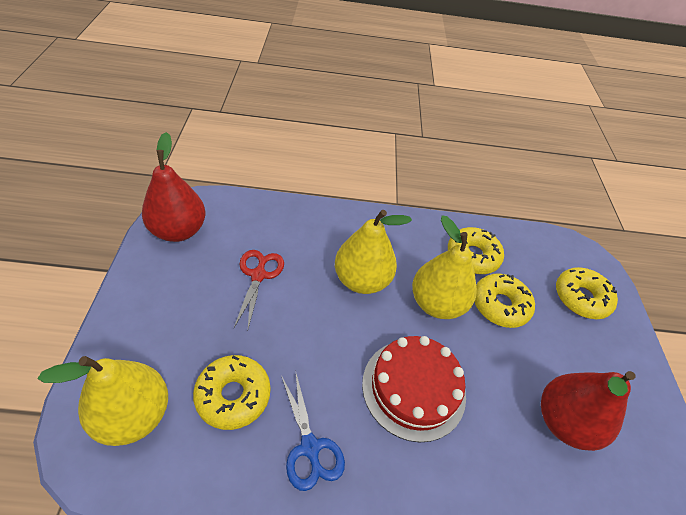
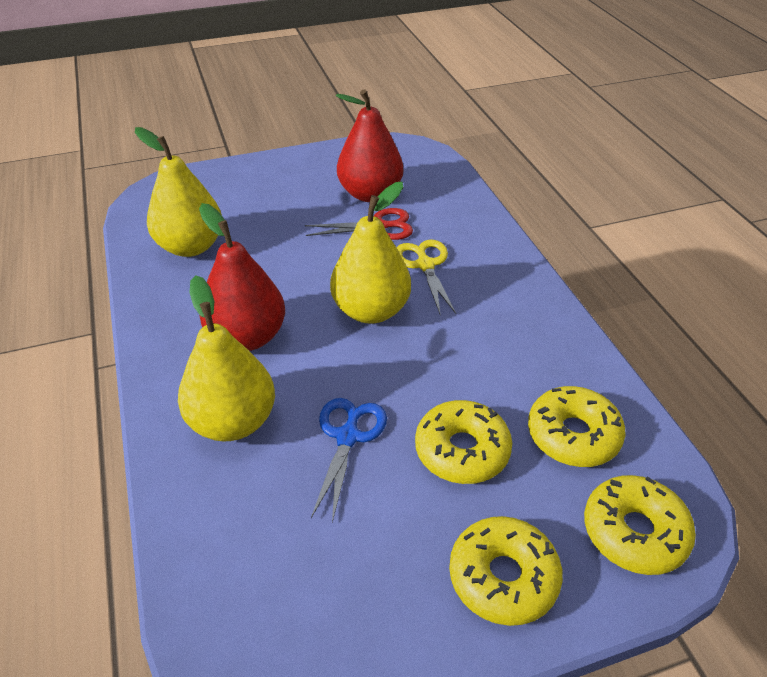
red cake: 1 -> 0
yellow scissors: 0 -> 1

